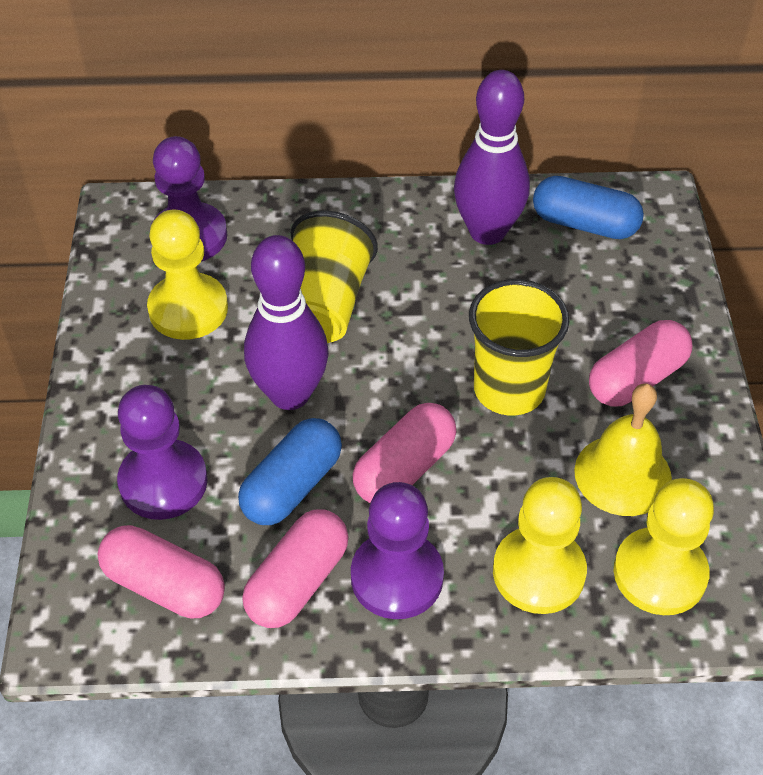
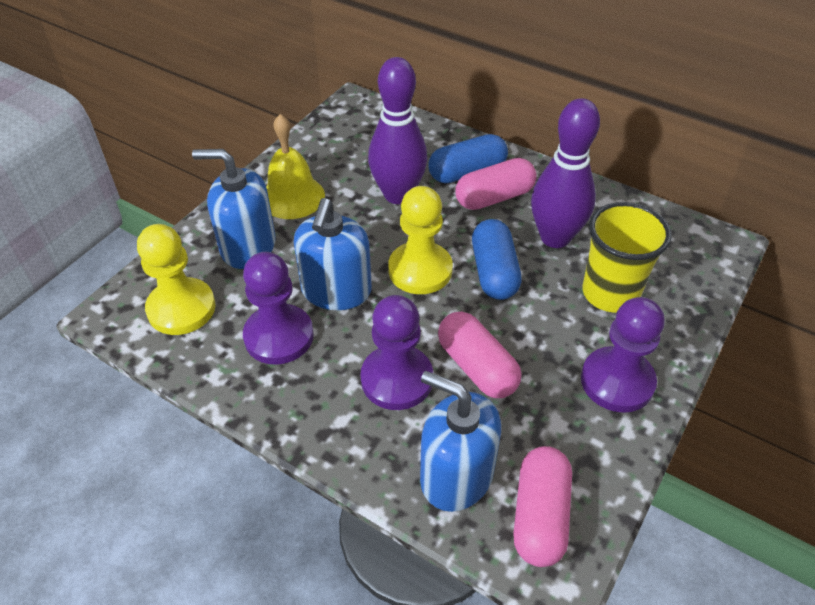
blue soap dispenser: 0 -> 3
pink capsule: 4 -> 3
yellow cup: 2 -> 1
yellow pawn: 3 -> 2

